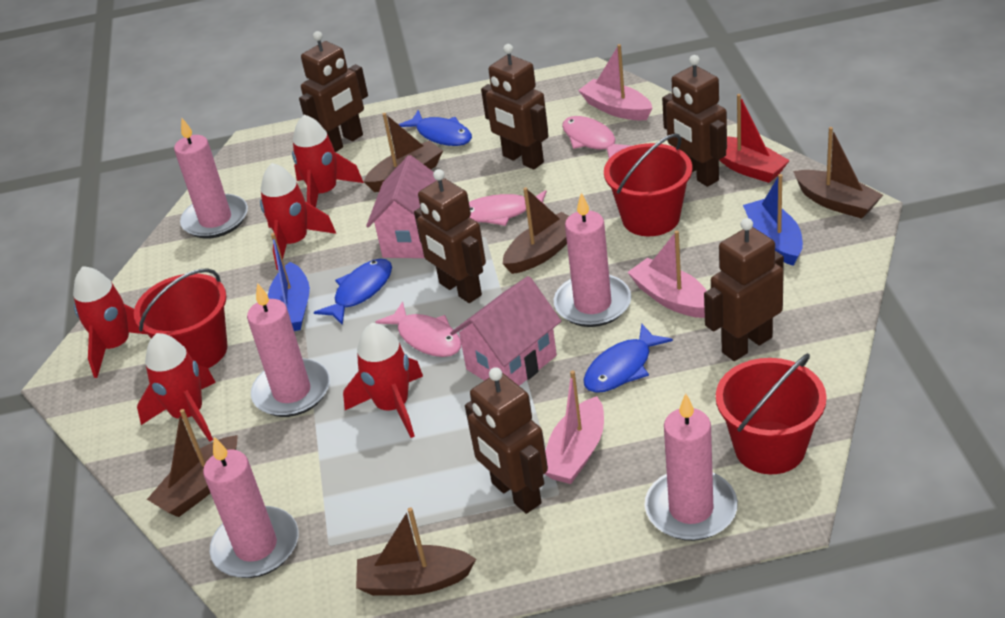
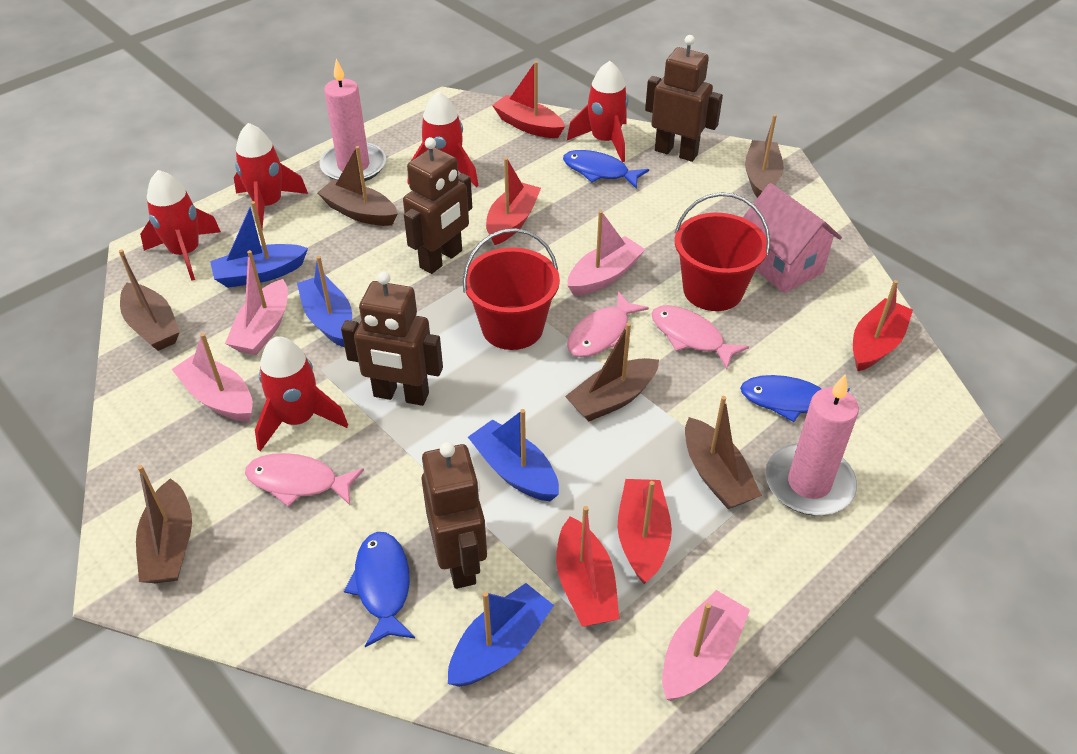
blue boat: 2 -> 4
brown boat: 5 -> 6
brown robot: 6 -> 4
pink boat: 3 -> 4
pink candle: 5 -> 2
pink house: 2 -> 1
red boat: 1 -> 5
red bucket: 3 -> 2

